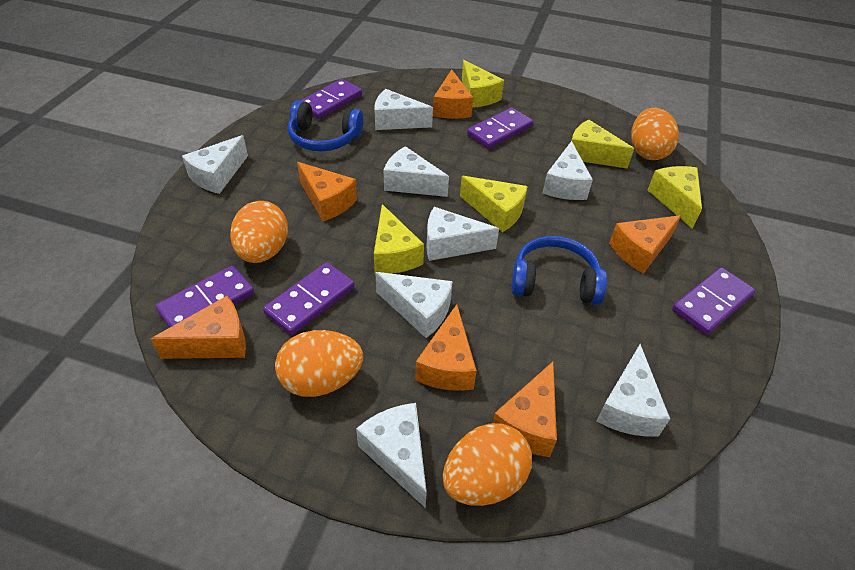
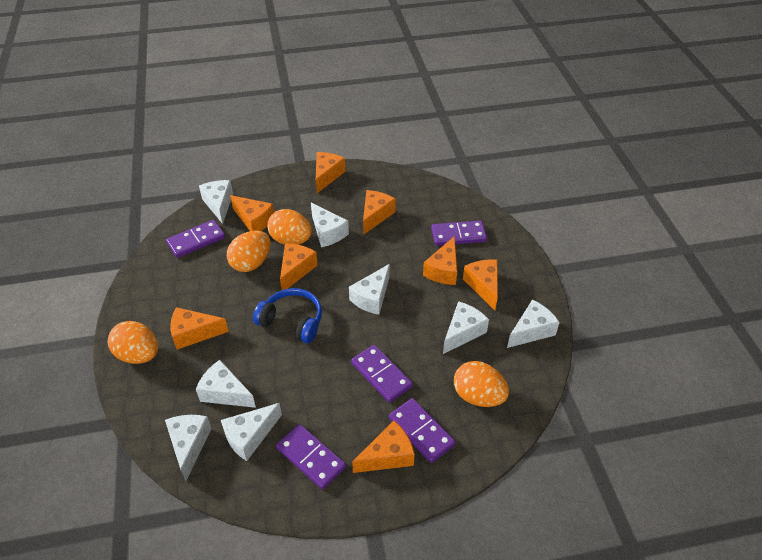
blue headphones: 2 -> 1
orange cheese: 6 -> 8
yellow cheese: 5 -> 0

